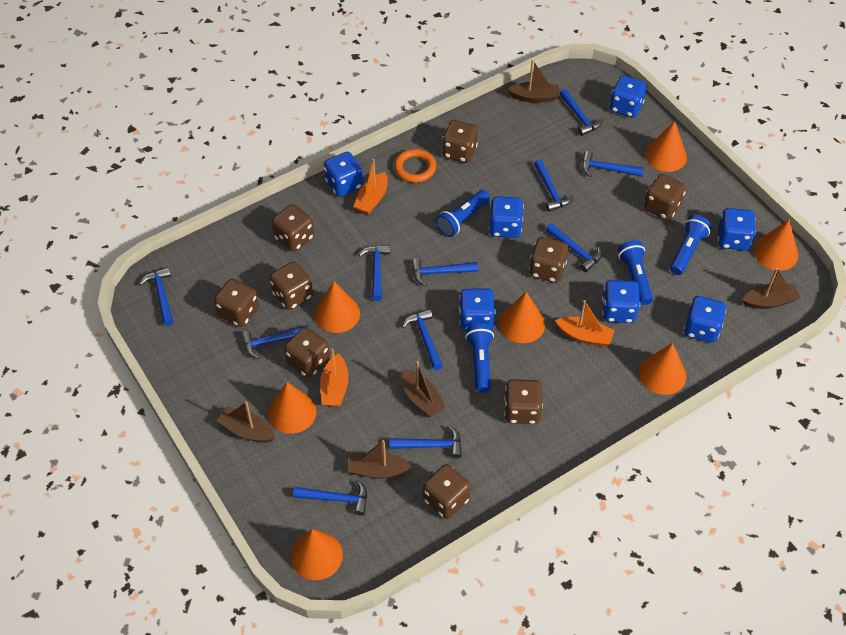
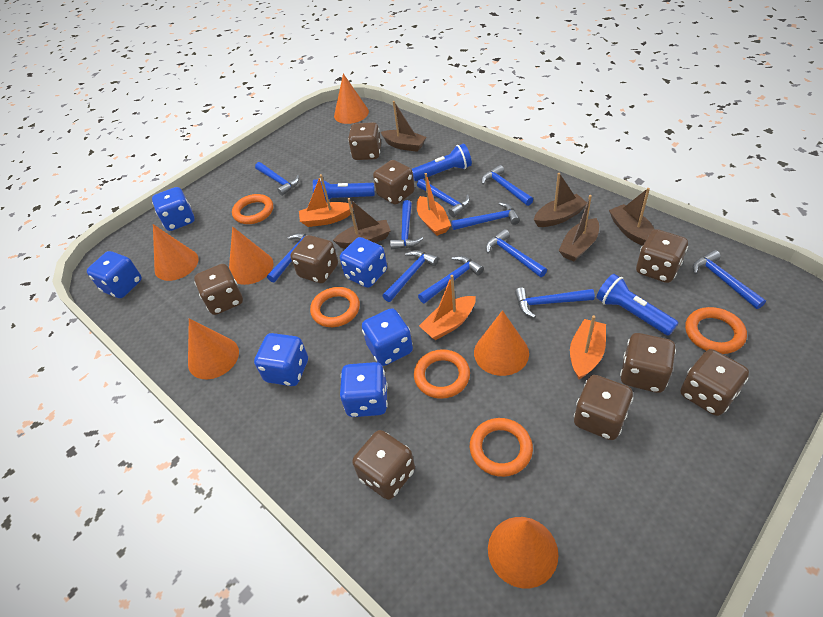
blue dice: 7 -> 6
blue flashlight: 4 -> 3
orange boat: 3 -> 4
orange cone: 7 -> 6
orange ring: 1 -> 5

